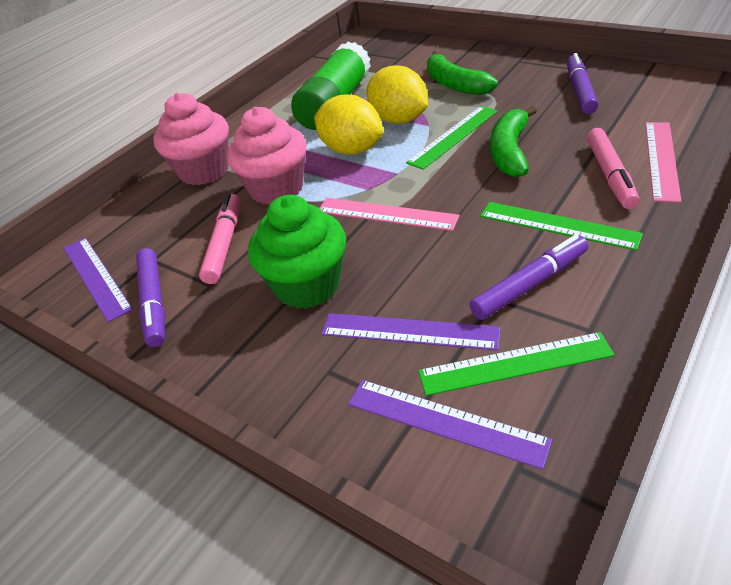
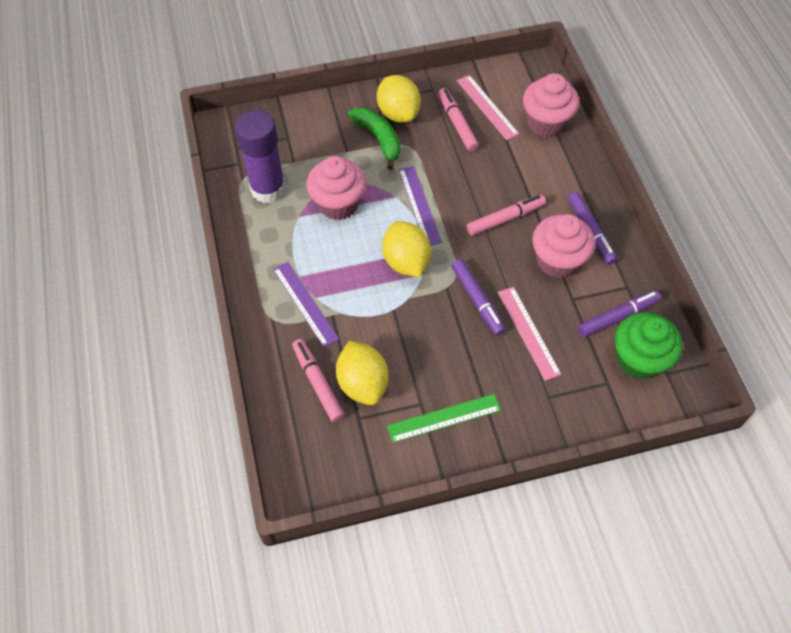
green banana: 2 -> 1
green glue stick: 1 -> 0
green ruler: 3 -> 1
pink cupcake: 2 -> 3
pink marker: 2 -> 3
purple glue stick: 0 -> 1
purple ruler: 3 -> 2
yellow lemon: 2 -> 3

